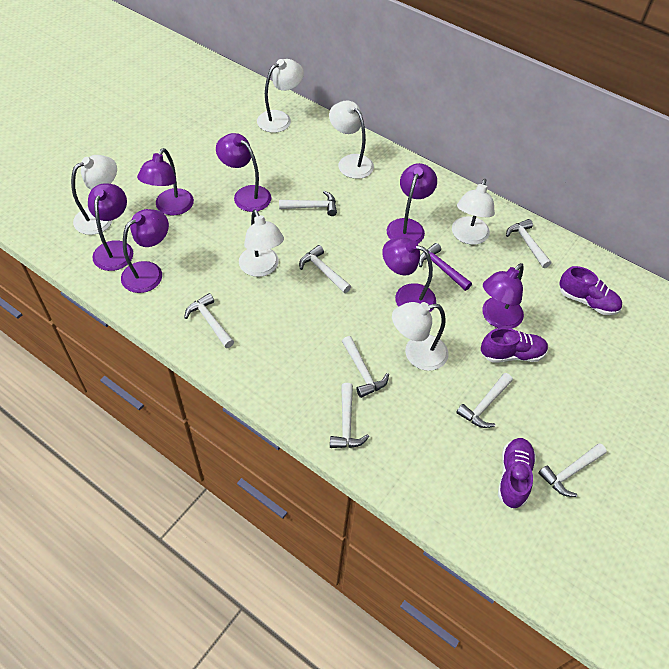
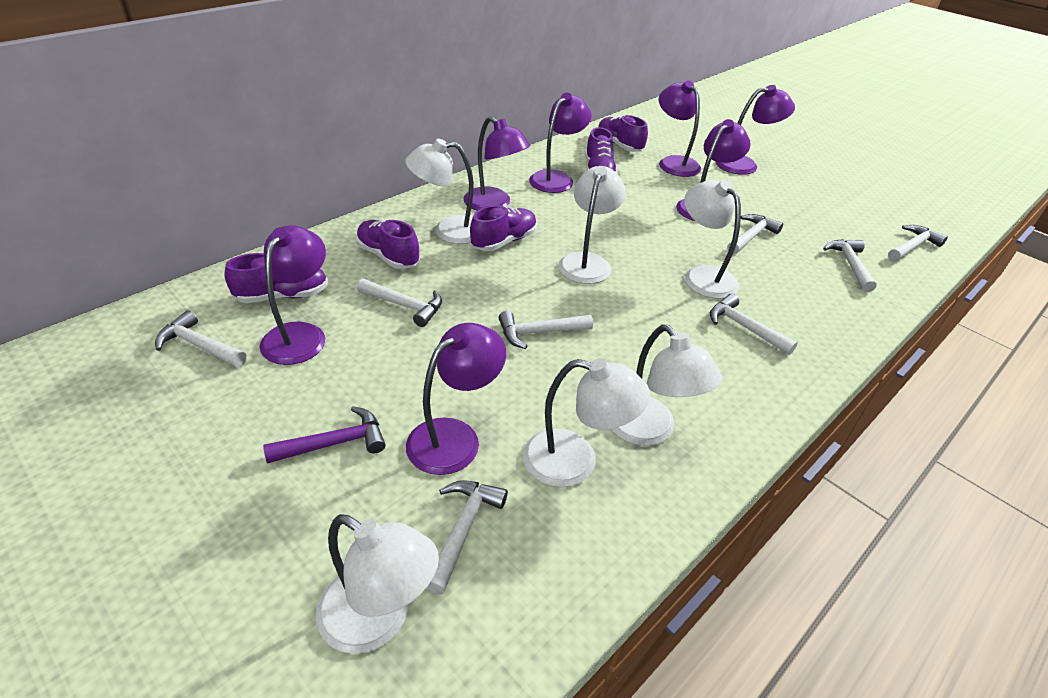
purple shoe: 3 -> 5

